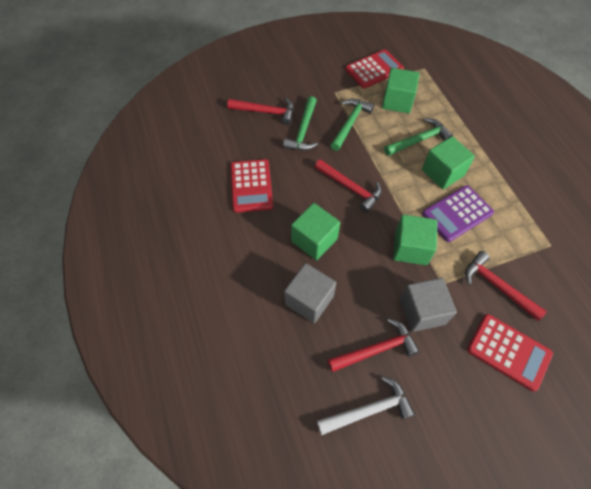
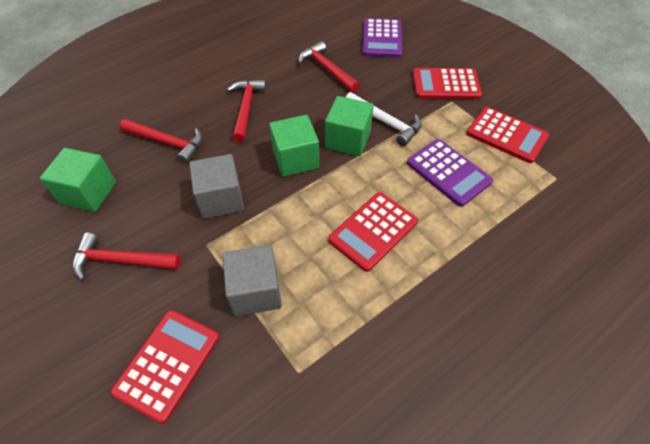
green cube: 4 -> 3
green hammer: 3 -> 0
purple calculator: 1 -> 2
red calculator: 3 -> 4

